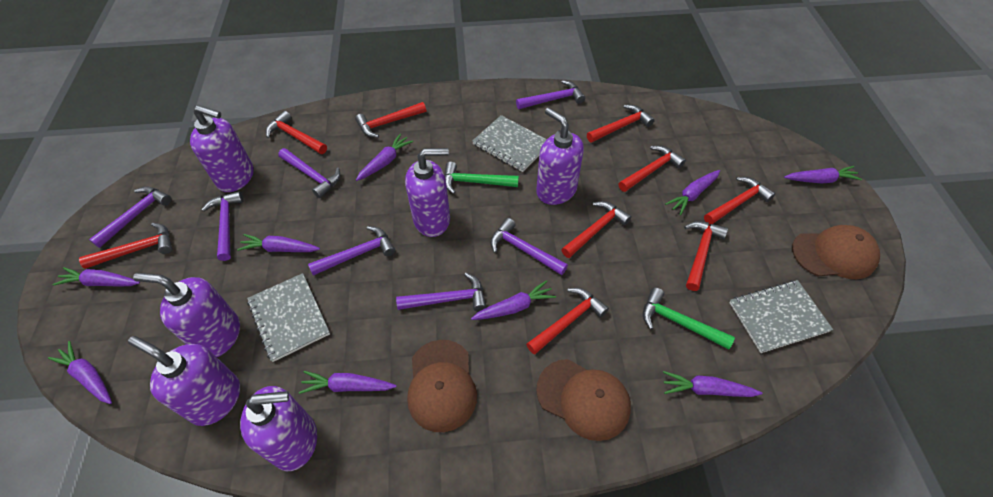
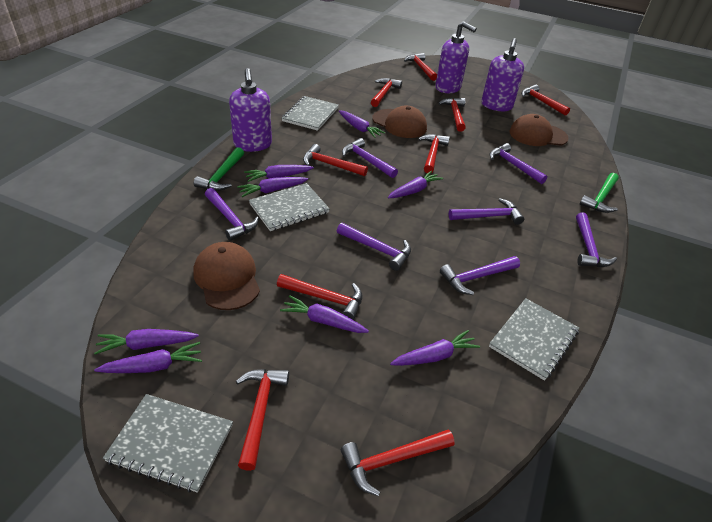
grey notebook: 3 -> 4
purple carrot: 9 -> 8
purple soap dispenser: 6 -> 3

